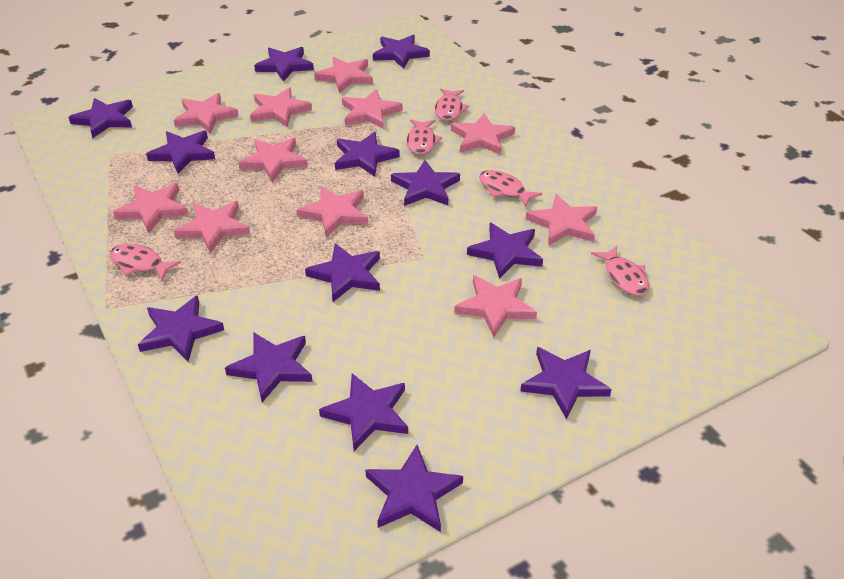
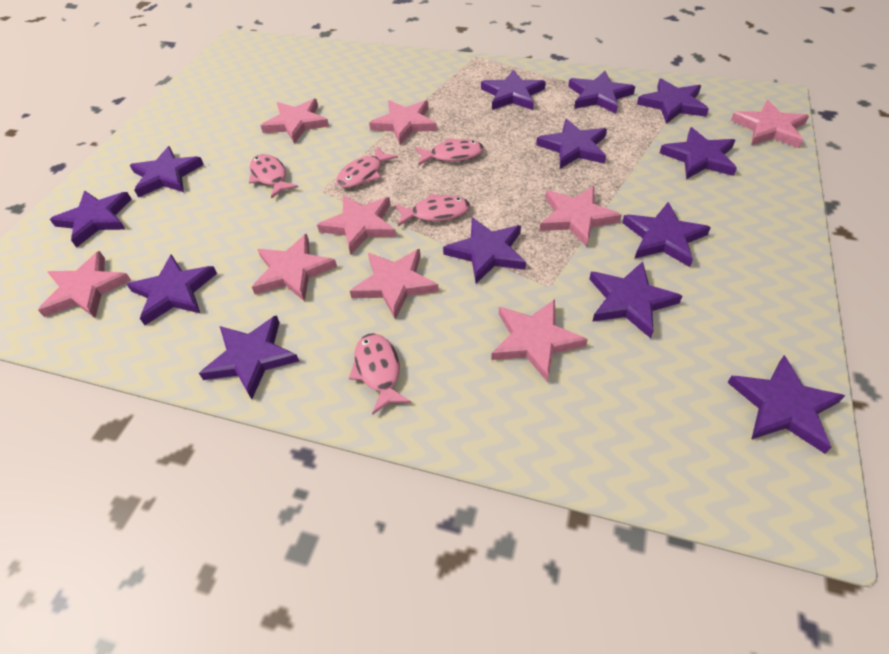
pink star: 11 -> 9

